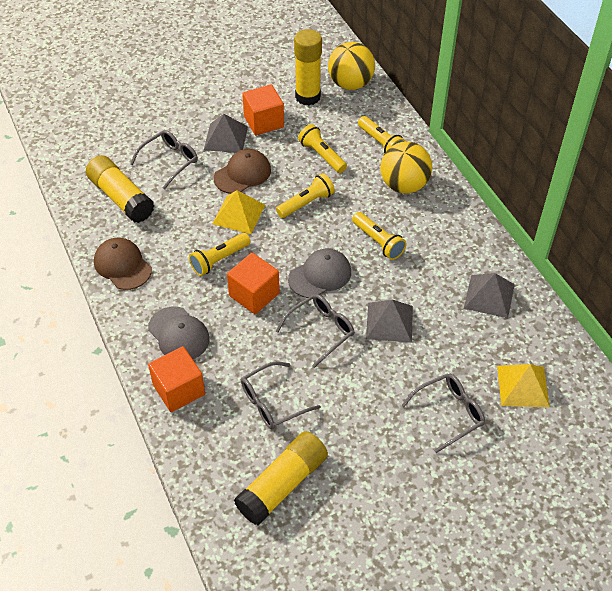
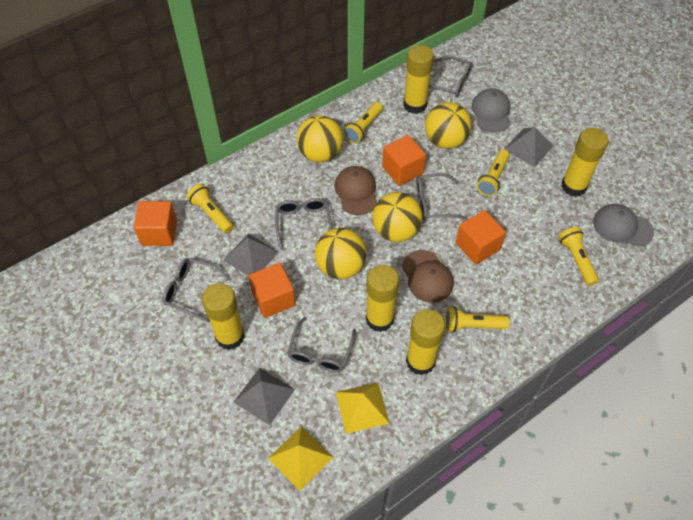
grey glasses: 4 -> 5
orange cube: 3 -> 4
yellow ball: 2 -> 4
yellow glue stick: 3 -> 5

